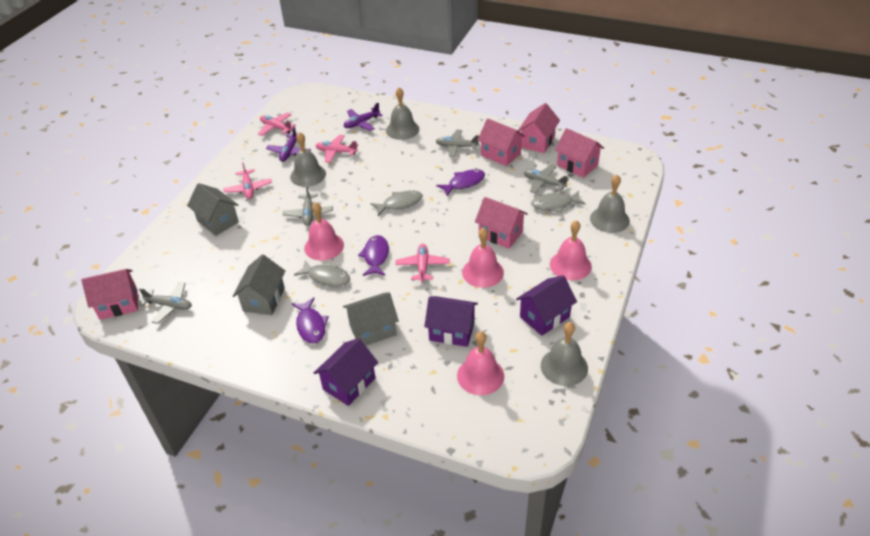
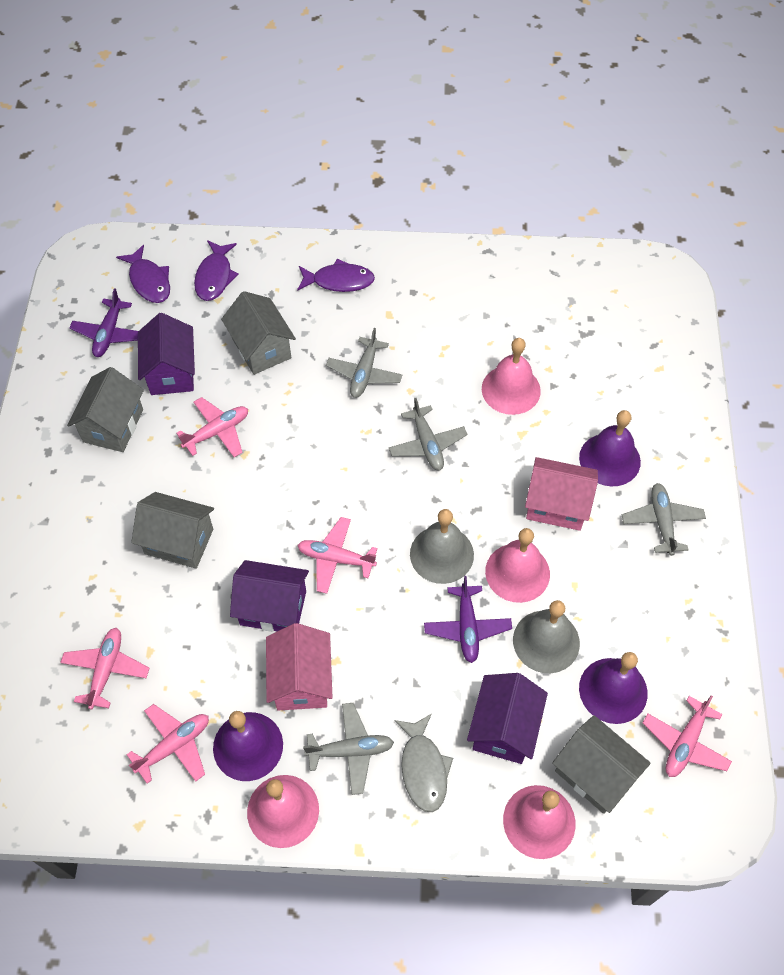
grey bell: 4 -> 2
grey fish: 3 -> 1
grey house: 3 -> 4
pink house: 5 -> 2
pink plane: 4 -> 5
purple bell: 0 -> 3

